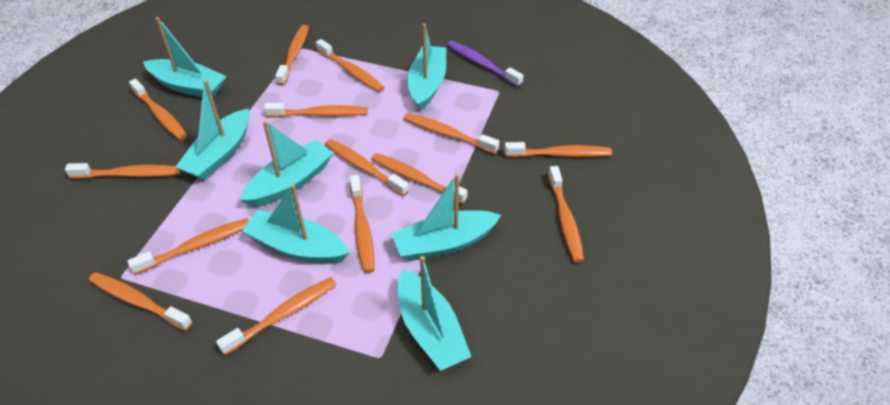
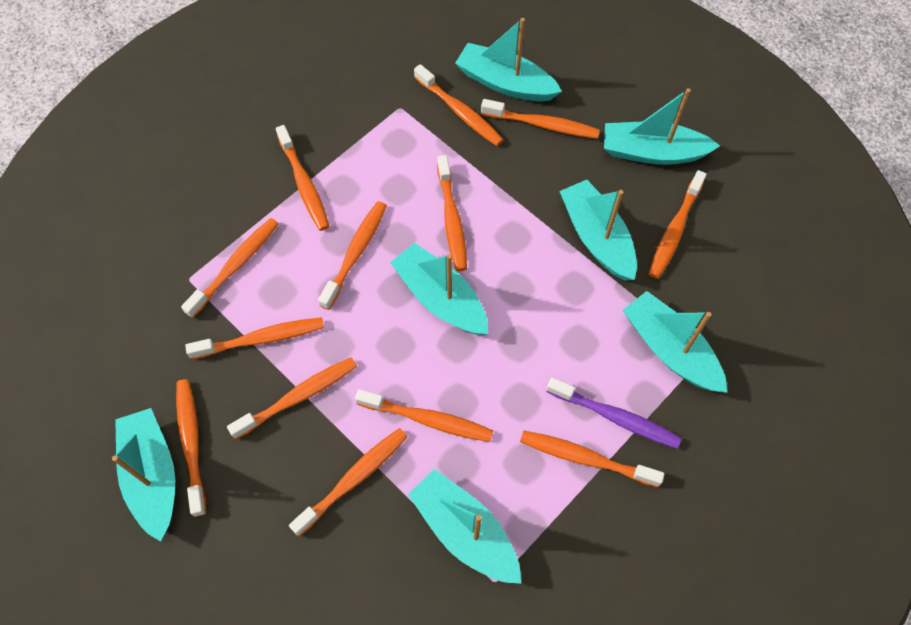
orange toothbrush: 14 -> 13

